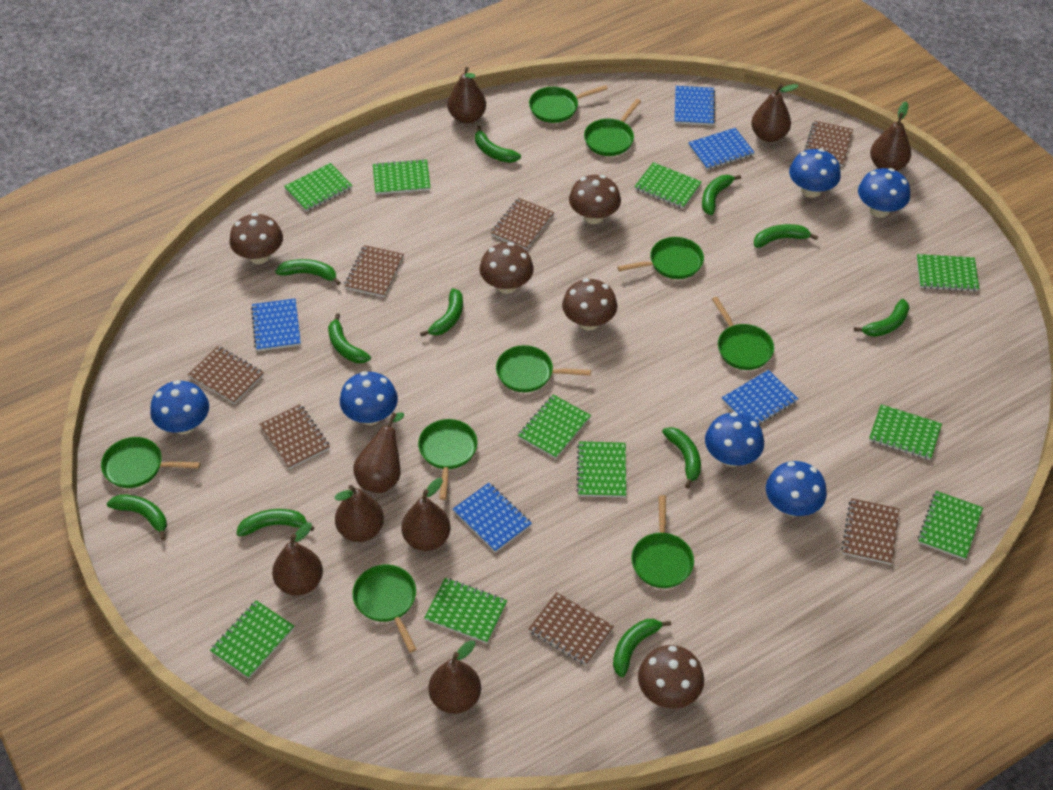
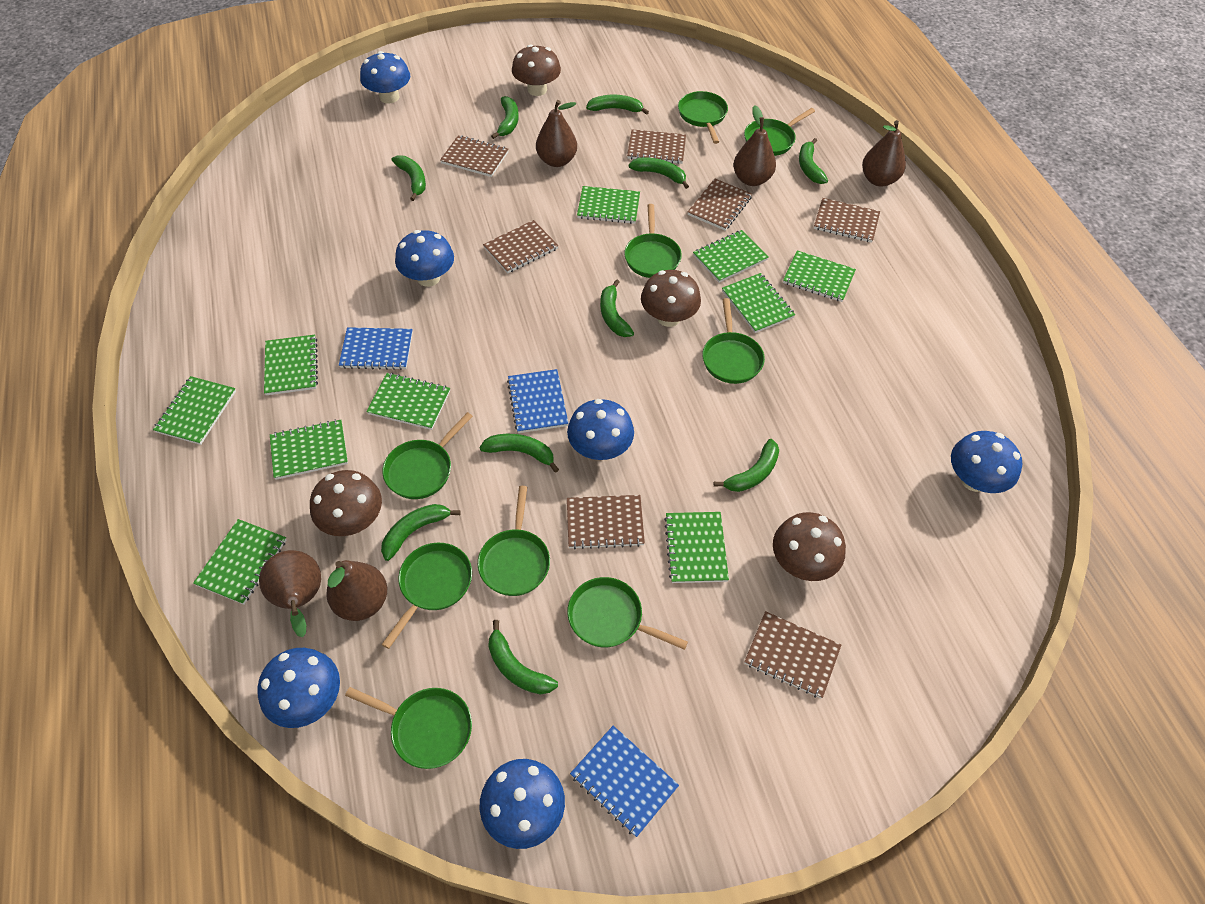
blue notebook: 5 -> 3
brown mushroom: 5 -> 4
brown pear: 8 -> 5
green banana: 11 -> 10

